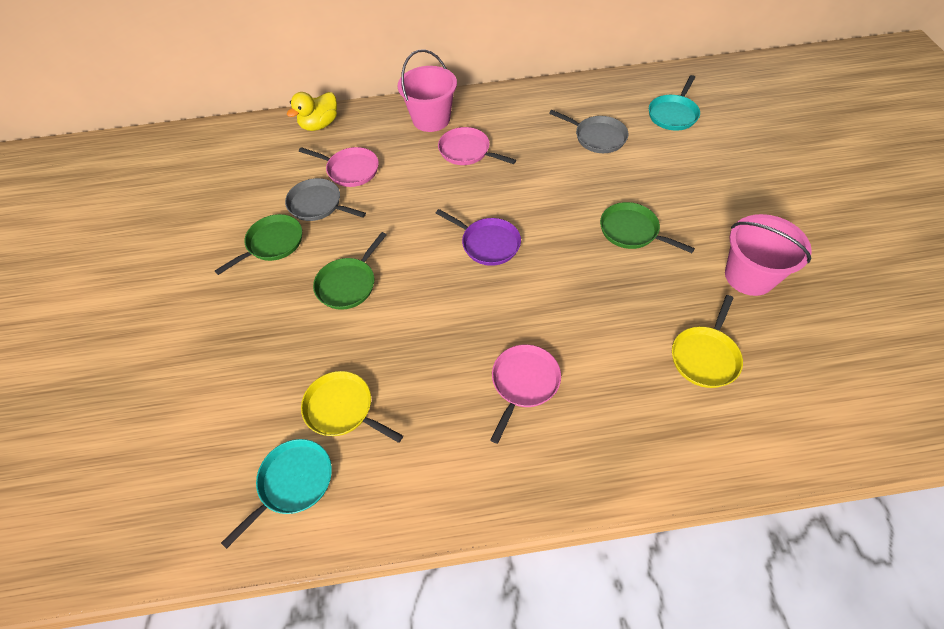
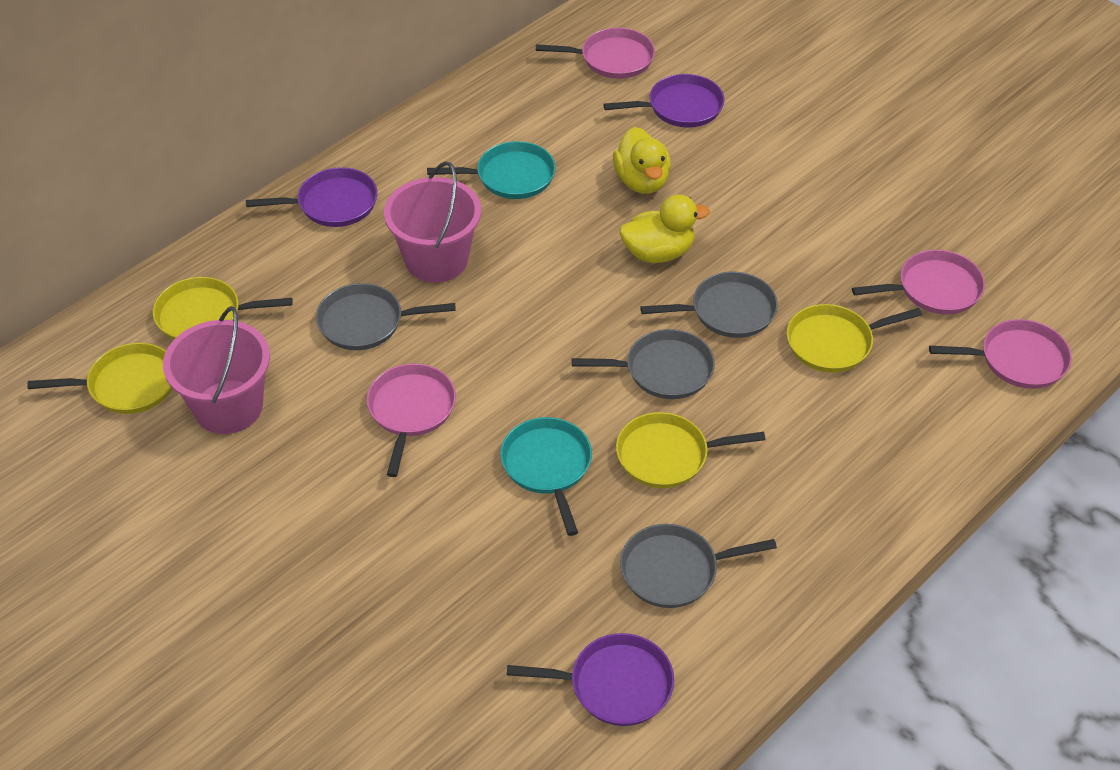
green pan: 3 -> 0
grey pan: 2 -> 4
pink pan: 3 -> 4
purple pan: 1 -> 3
yellow duck: 1 -> 2
yellow pan: 2 -> 4

